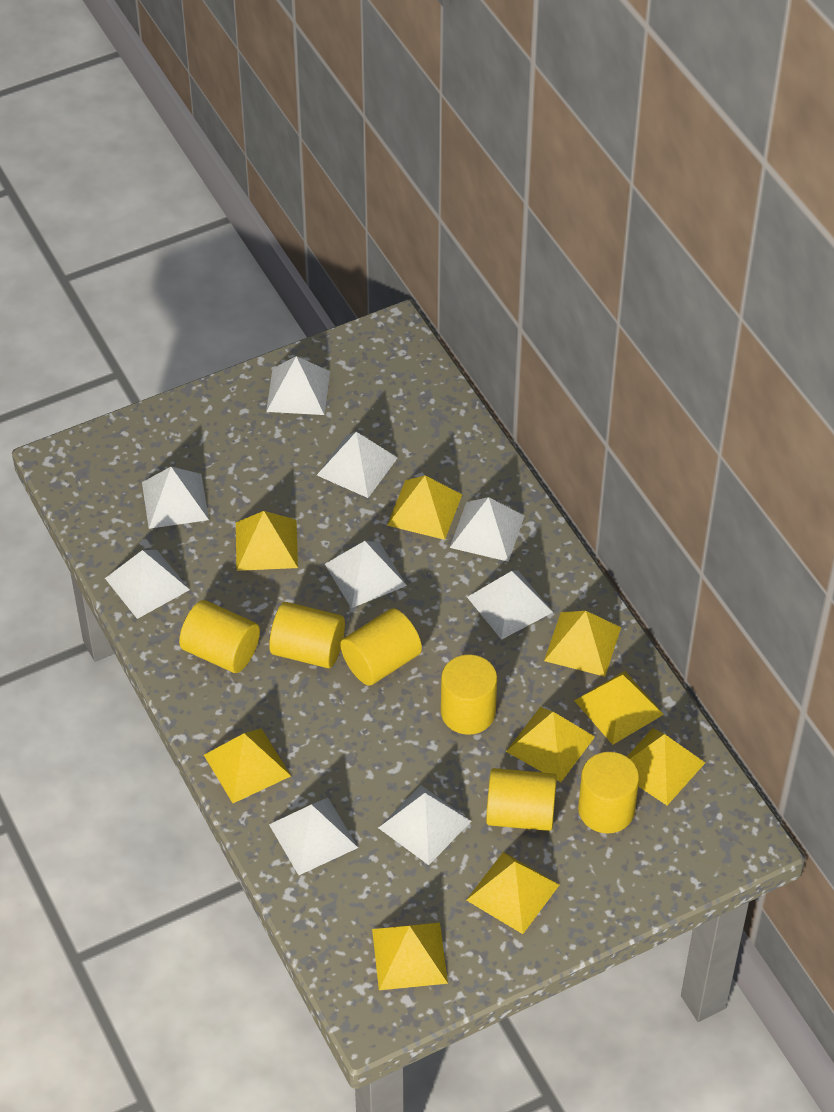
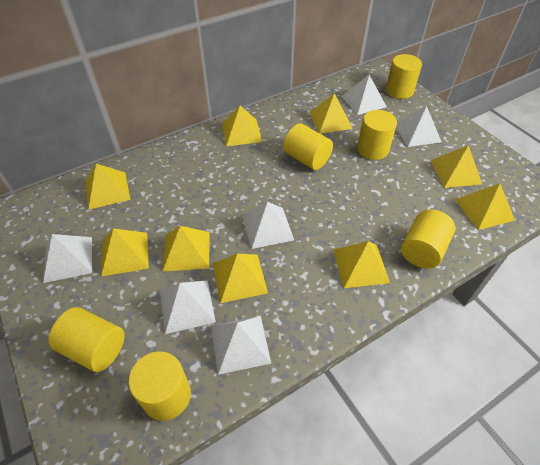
white pyramid: 9 -> 6

